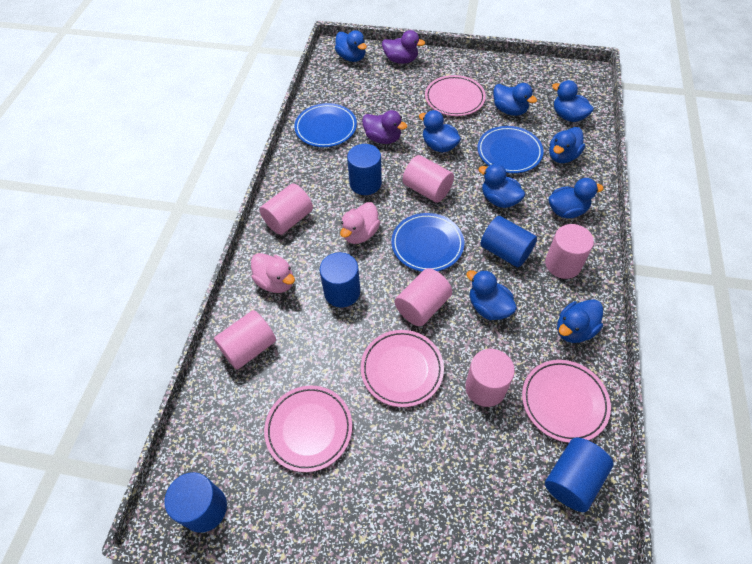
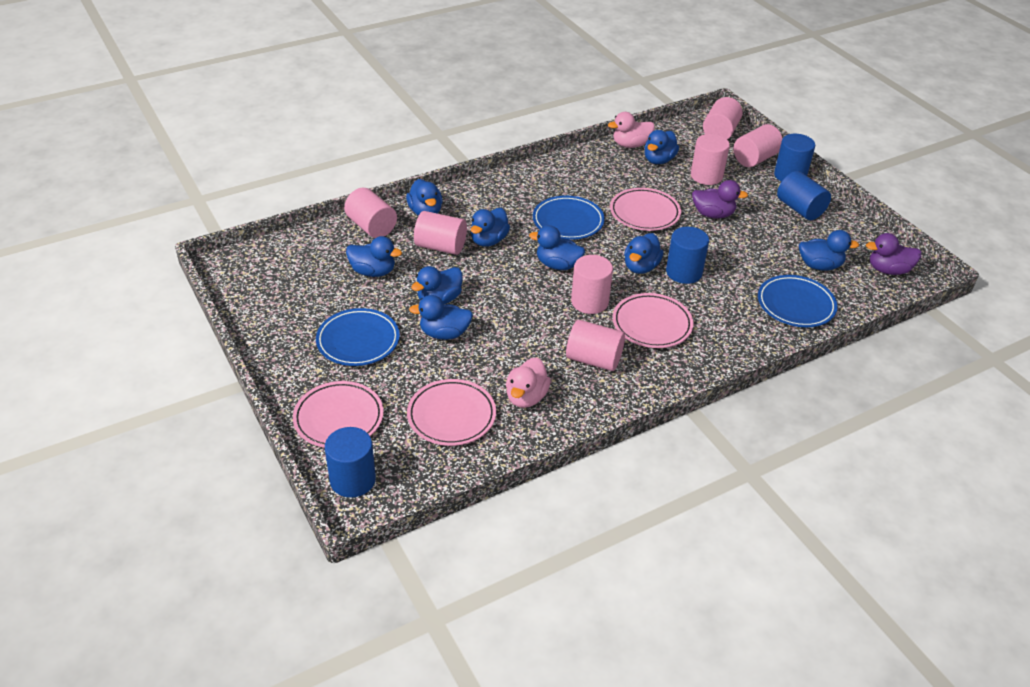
blue cylinder: 5 -> 4
pink cylinder: 6 -> 7

